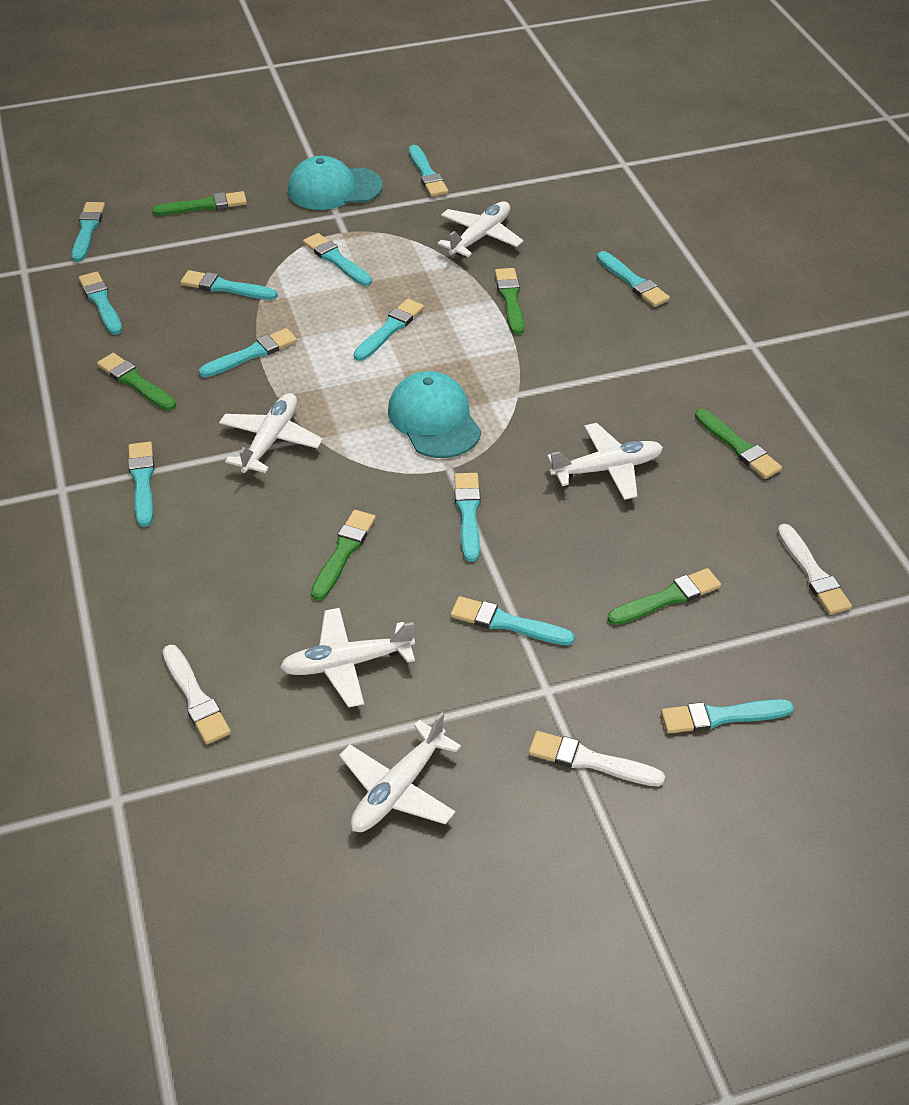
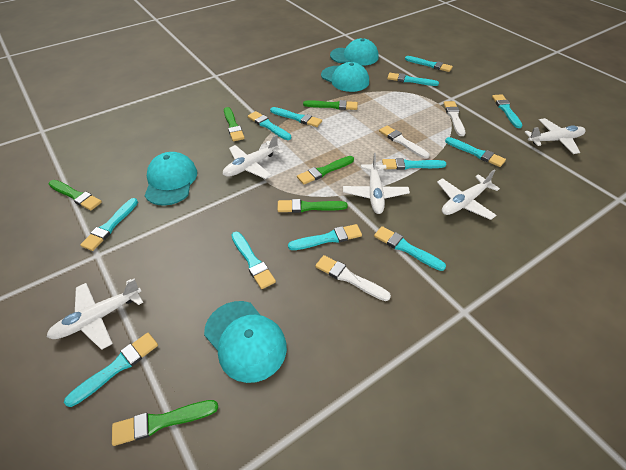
turquoise cap: 2 -> 4

